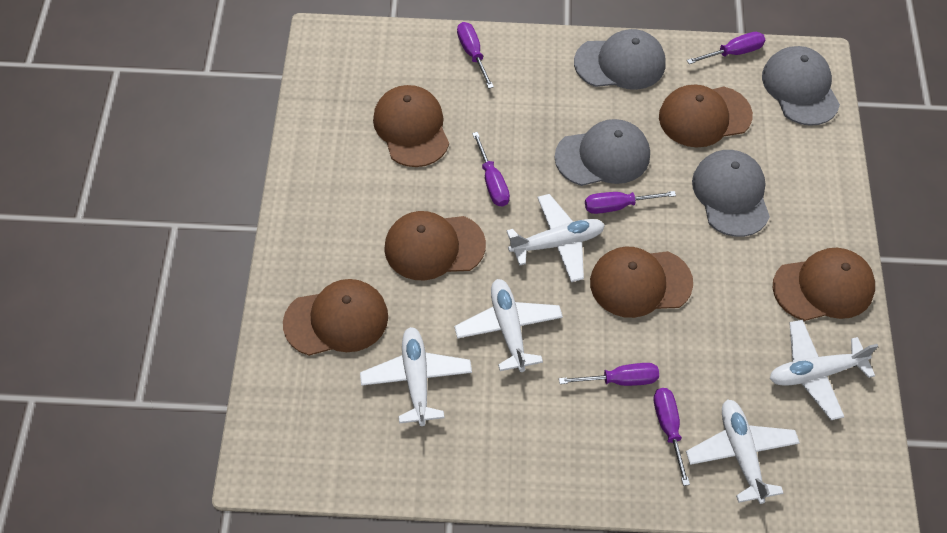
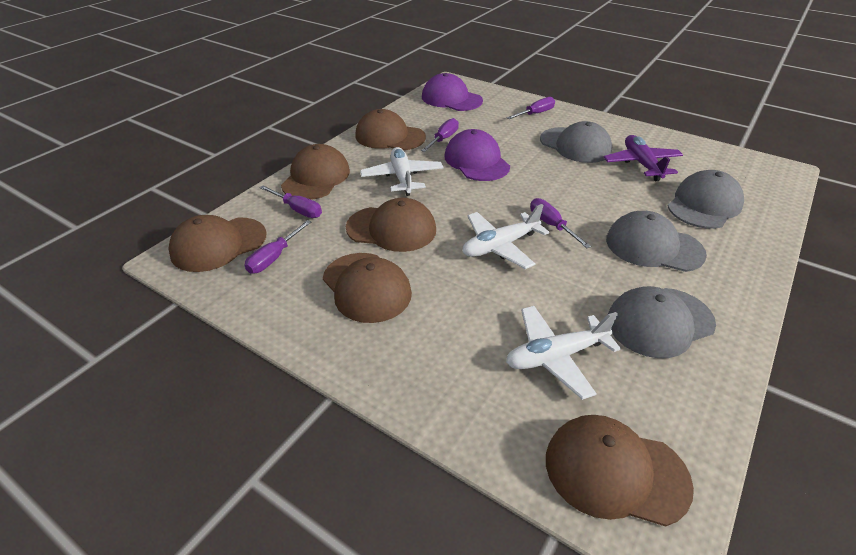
purple cap: 0 -> 2
purple plane: 0 -> 1
purple screwdriver: 6 -> 5
white plane: 5 -> 3

